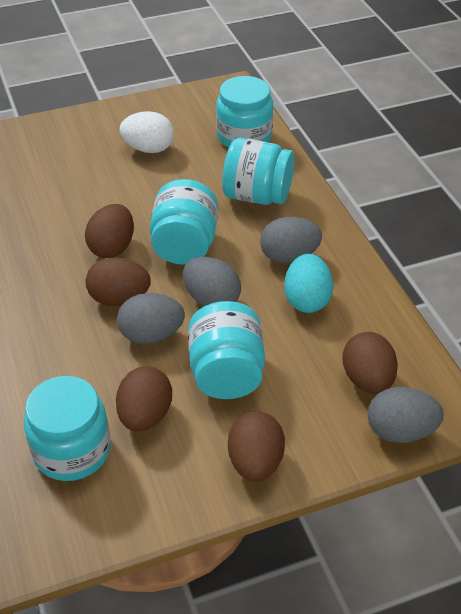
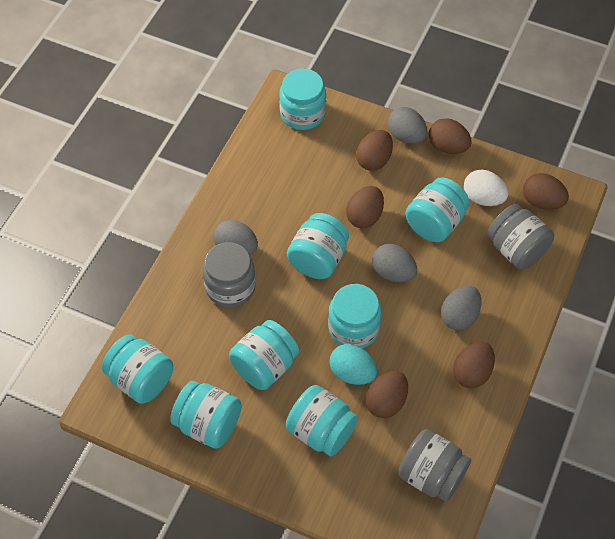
brown egg: 5 -> 6
grey jar: 0 -> 3
turquoise jar: 5 -> 8

